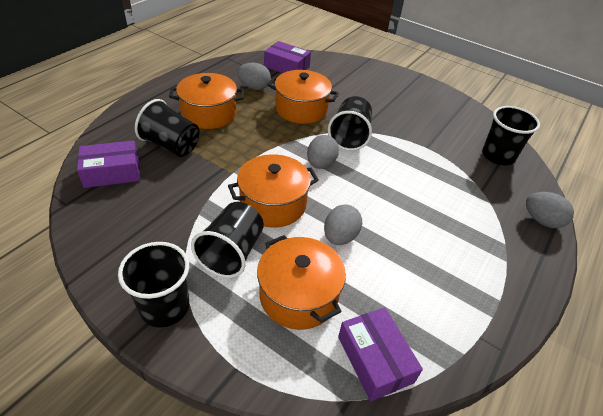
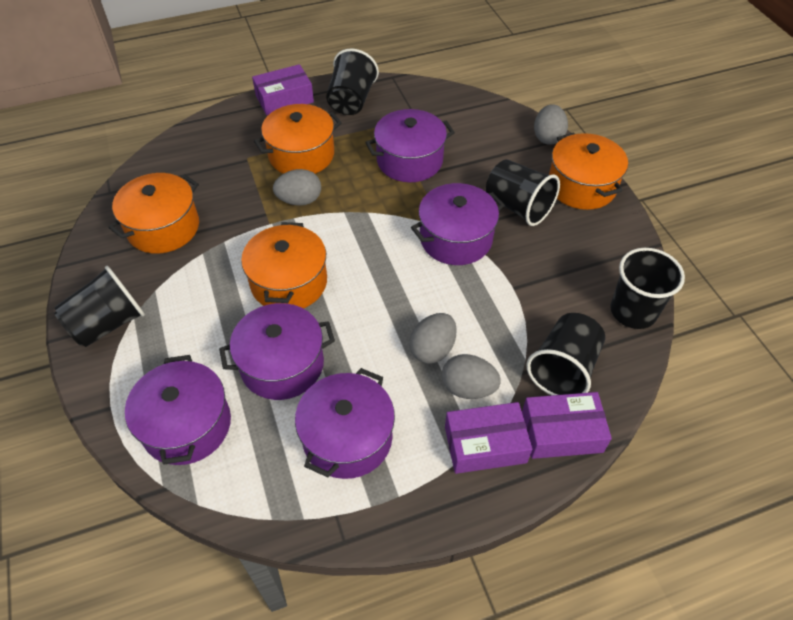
purple pot: 0 -> 5

